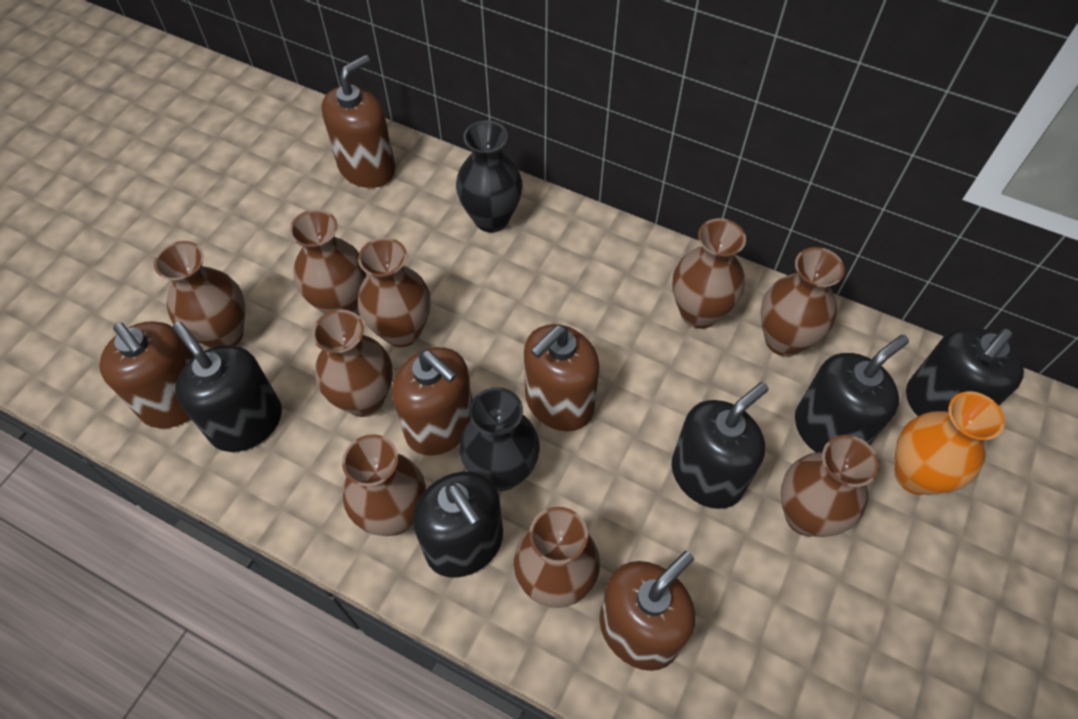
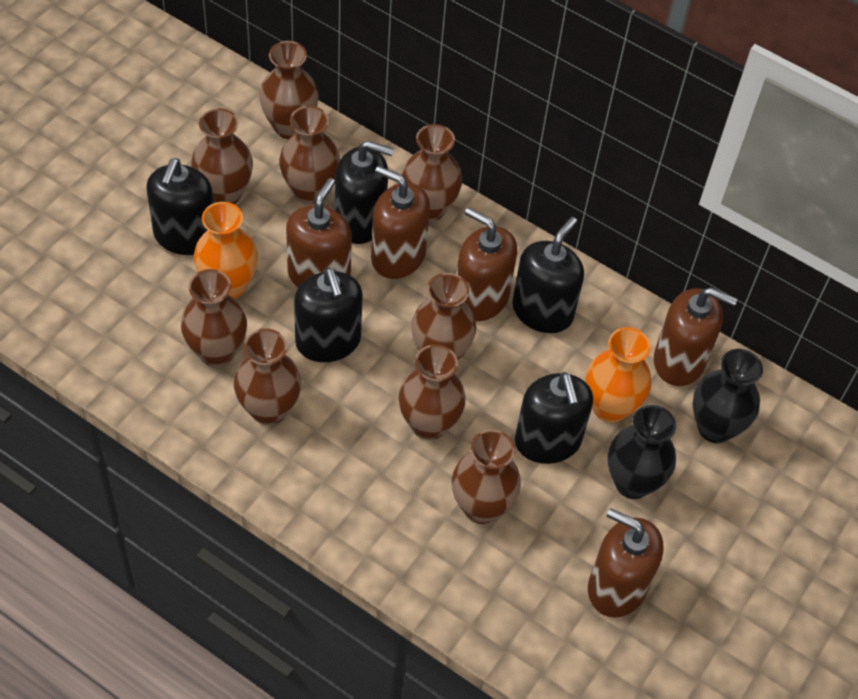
orange vase: 1 -> 2

